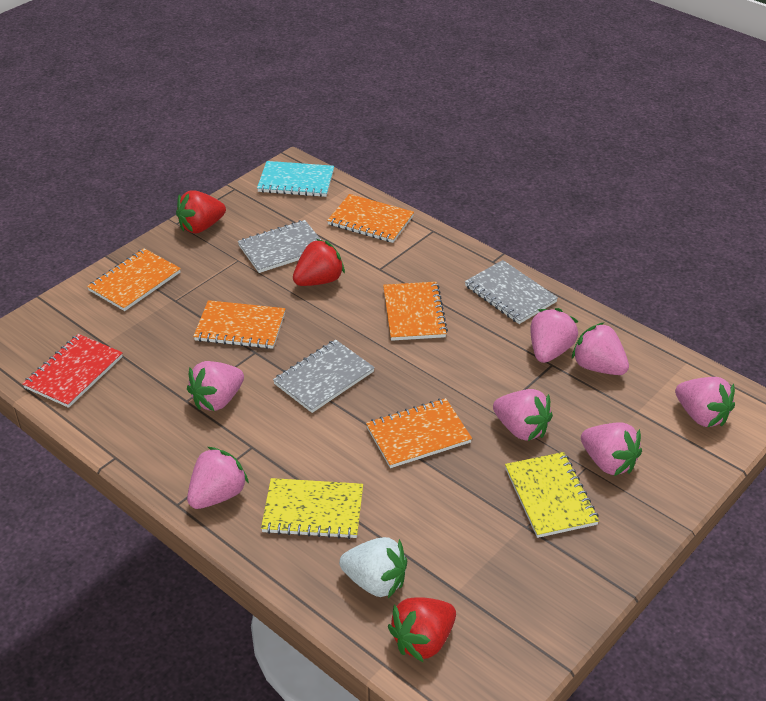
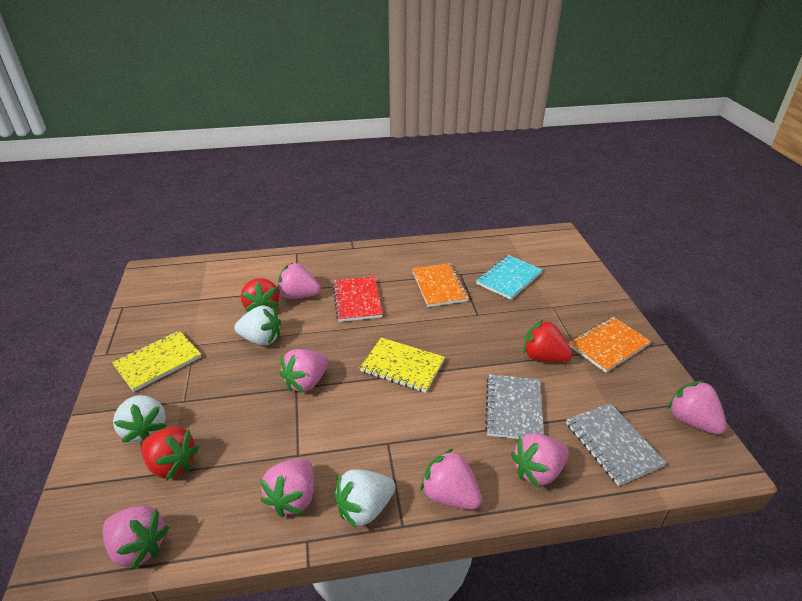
grey notebook: 3 -> 2
orange notebook: 5 -> 2
white strawberry: 1 -> 3

